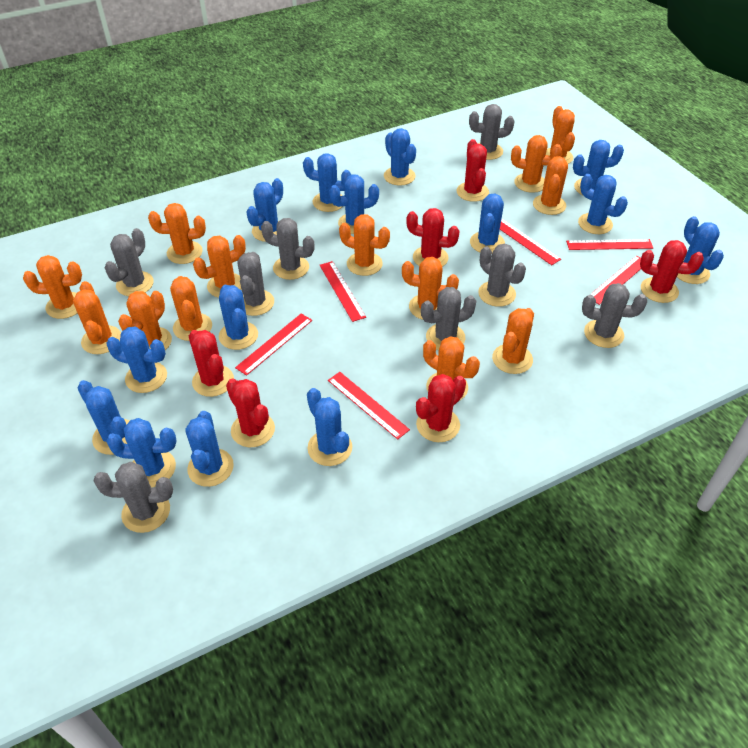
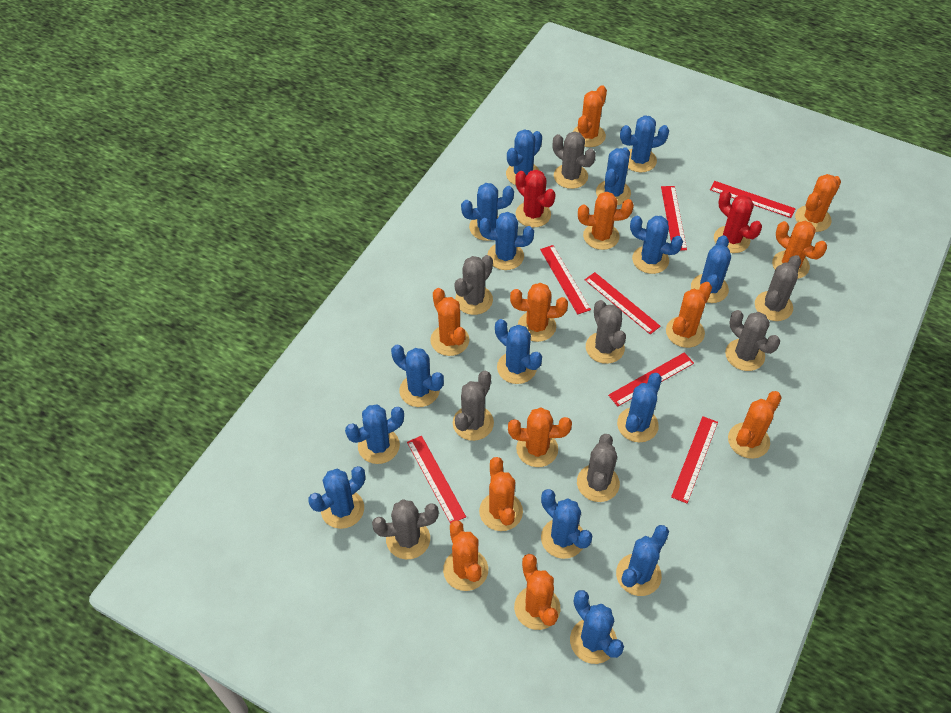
blue cactus: 14 -> 15
orange cactus: 13 -> 12
red cactus: 6 -> 2
red ruler: 6 -> 7

